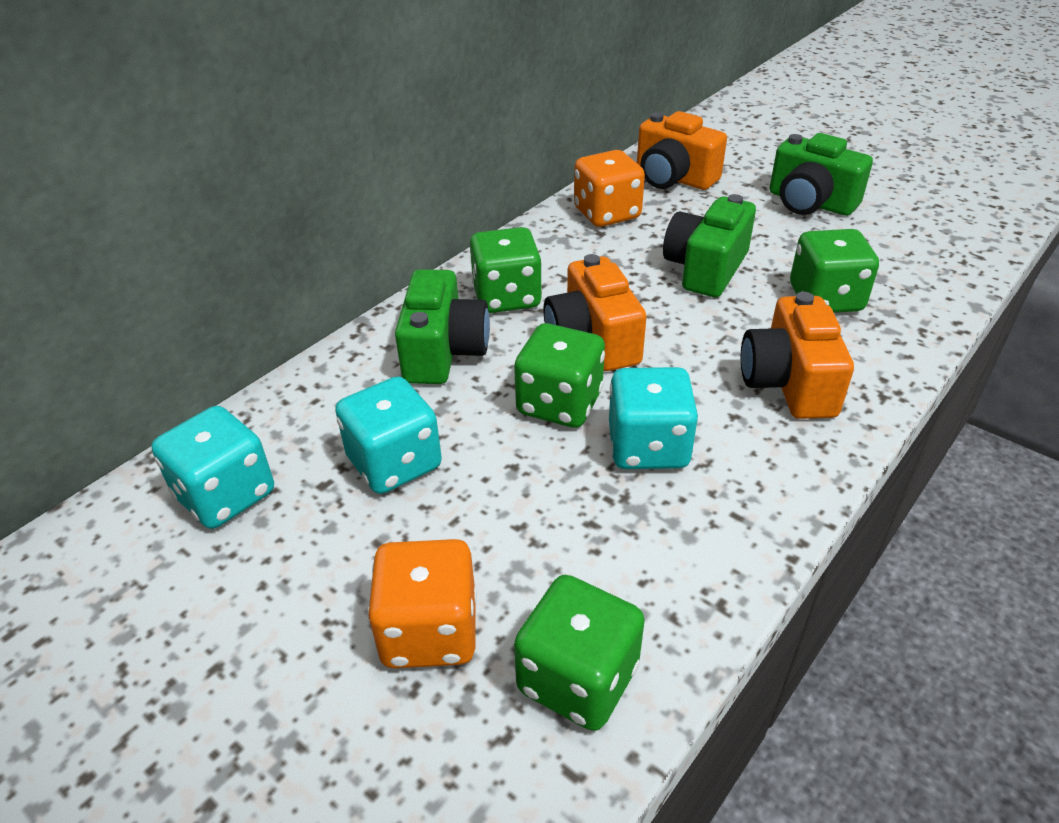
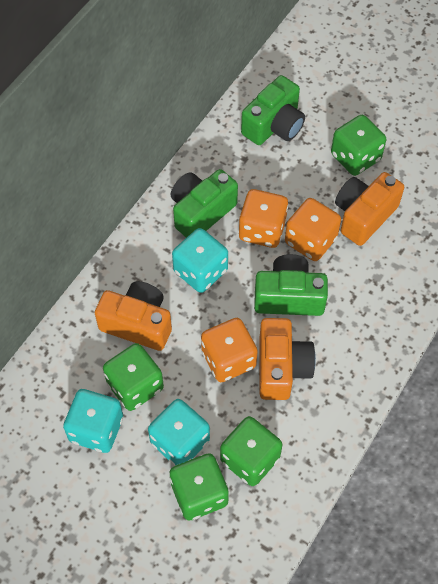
orange dice: 2 -> 3

